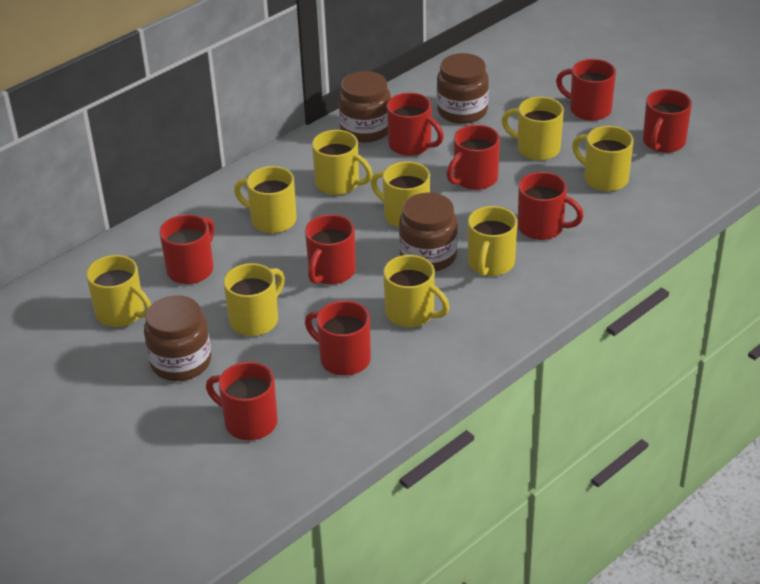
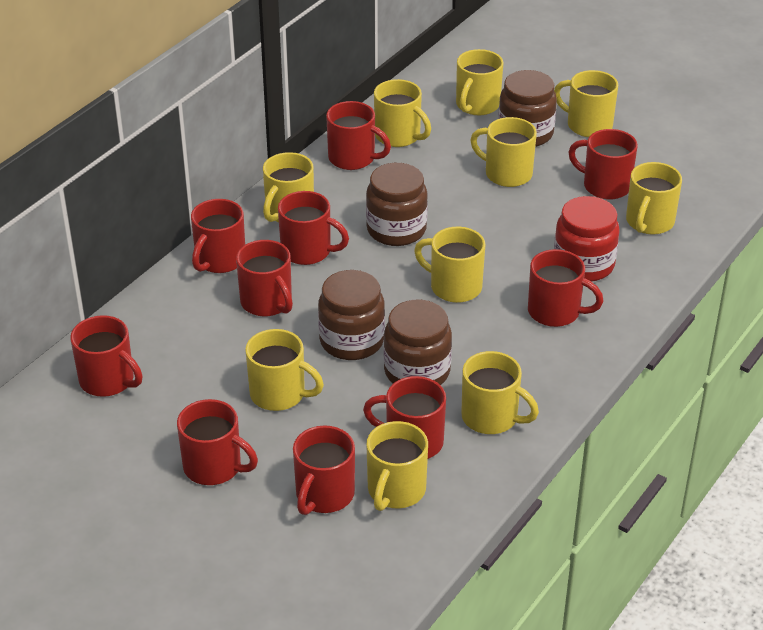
red jar: 0 -> 1
red mug: 9 -> 10
yellow mug: 9 -> 10

